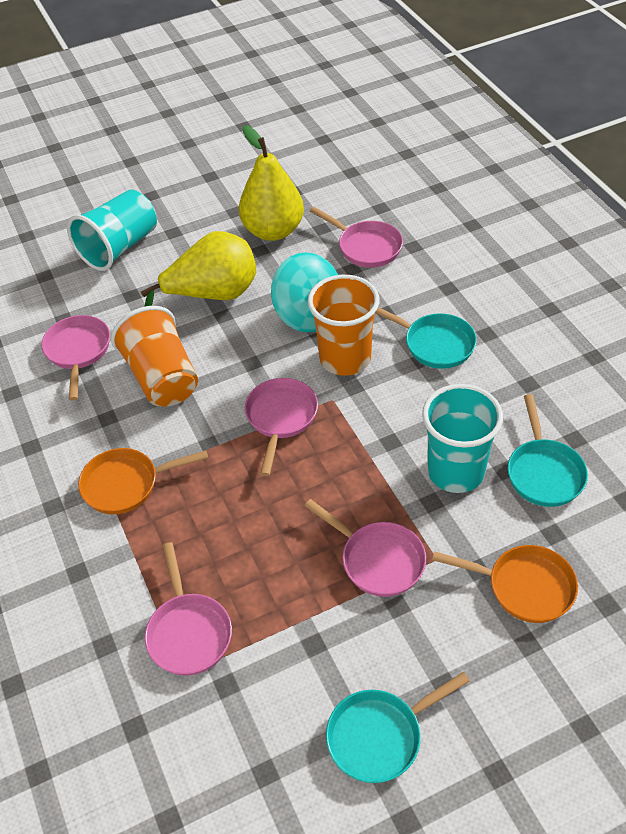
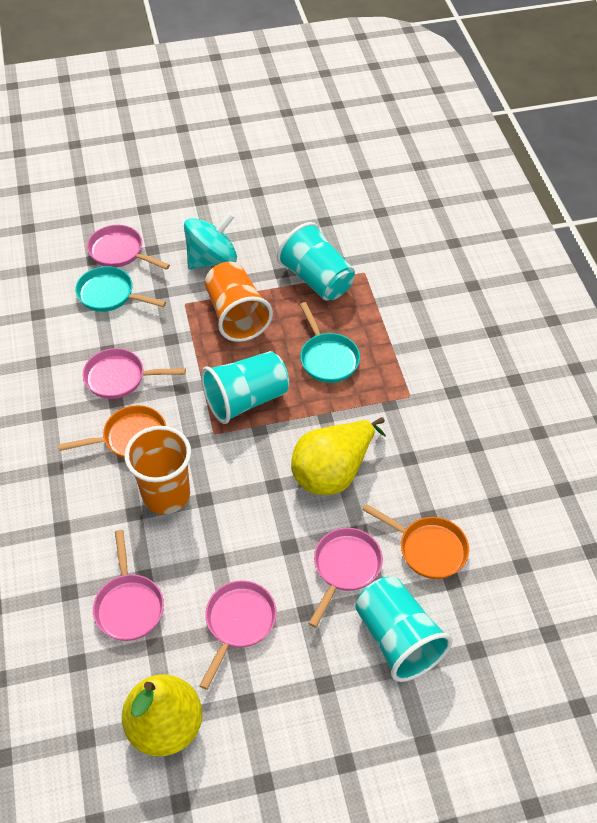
turquoise cup: 2 -> 3
turquoise pan: 3 -> 2

